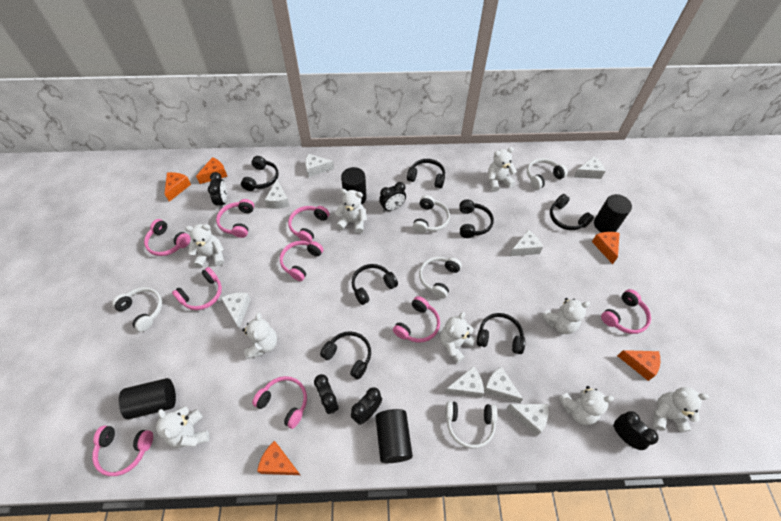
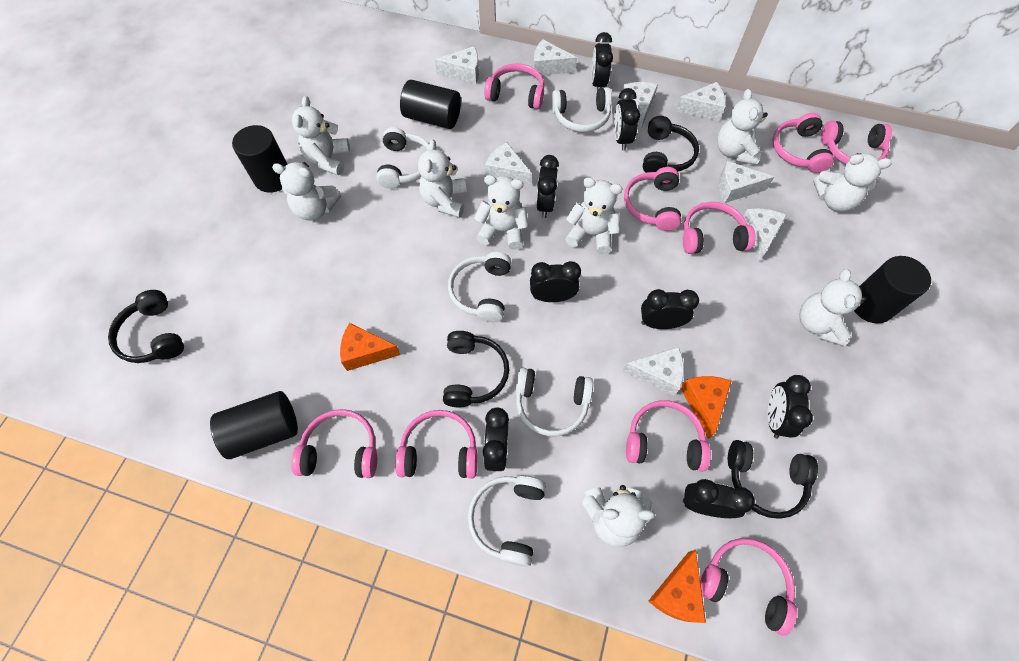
black clock: 5 -> 8
black headphones: 7 -> 4
orange cheese: 5 -> 3

